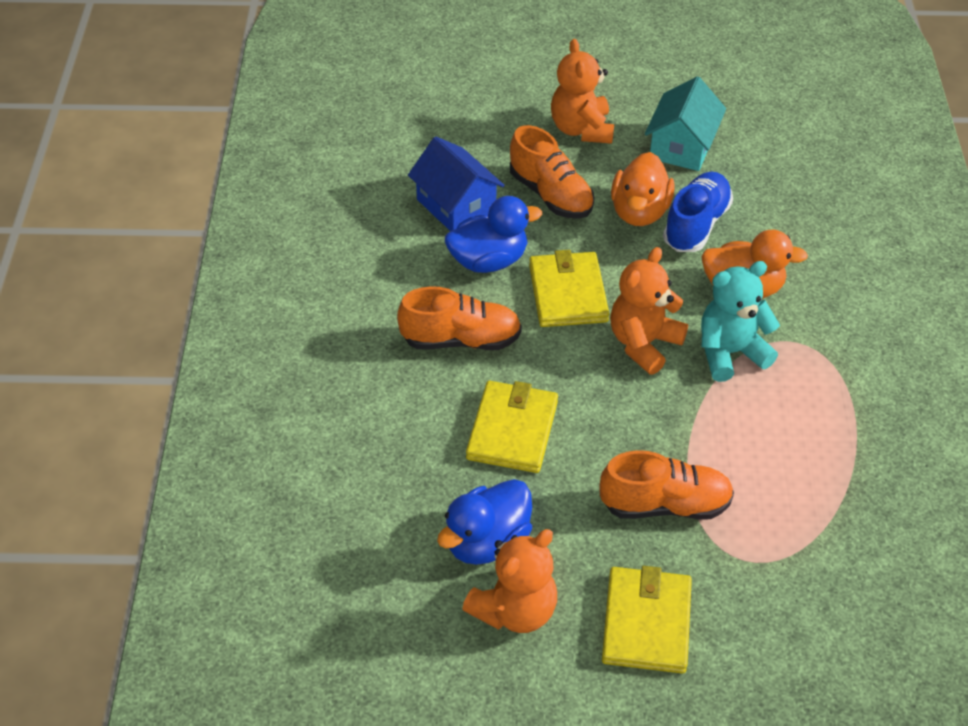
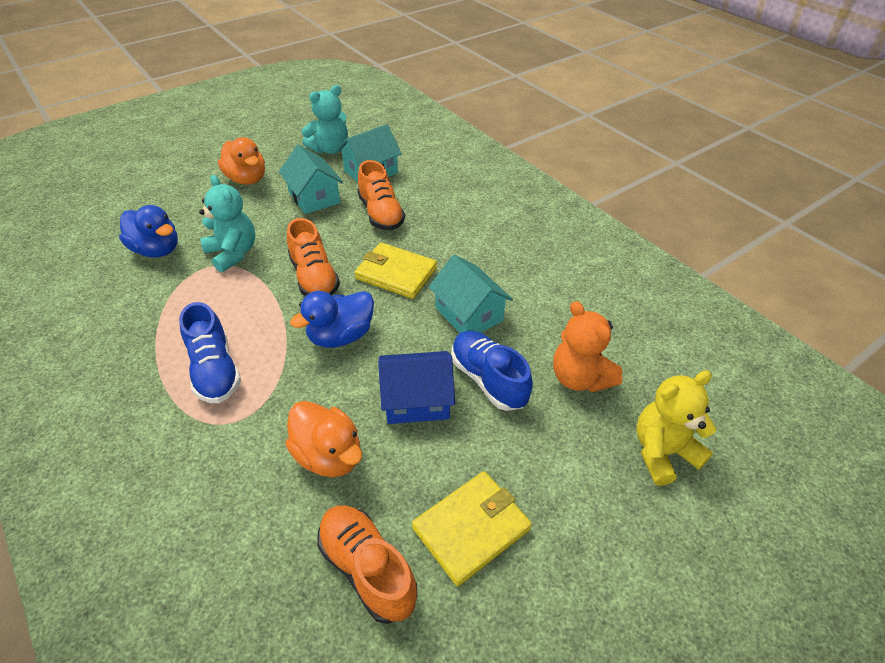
blue shoe: 1 -> 2
orange teddy bear: 3 -> 1
turquoise house: 1 -> 3
turquoise teddy bear: 1 -> 2
yellow teddy bear: 0 -> 1
yellow wallet: 3 -> 2

